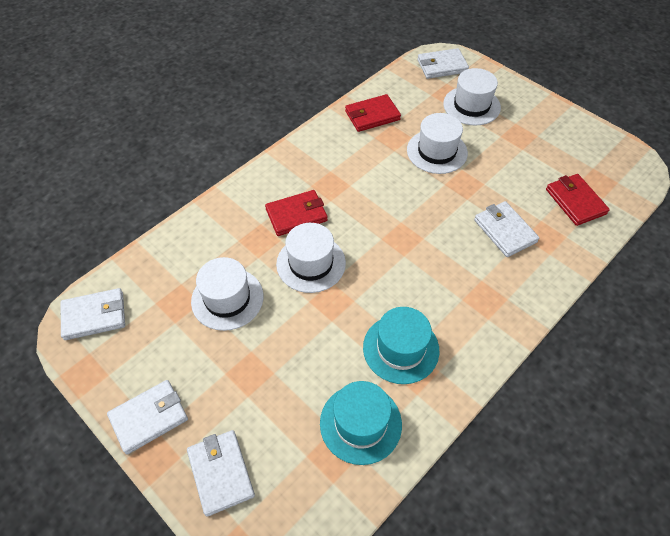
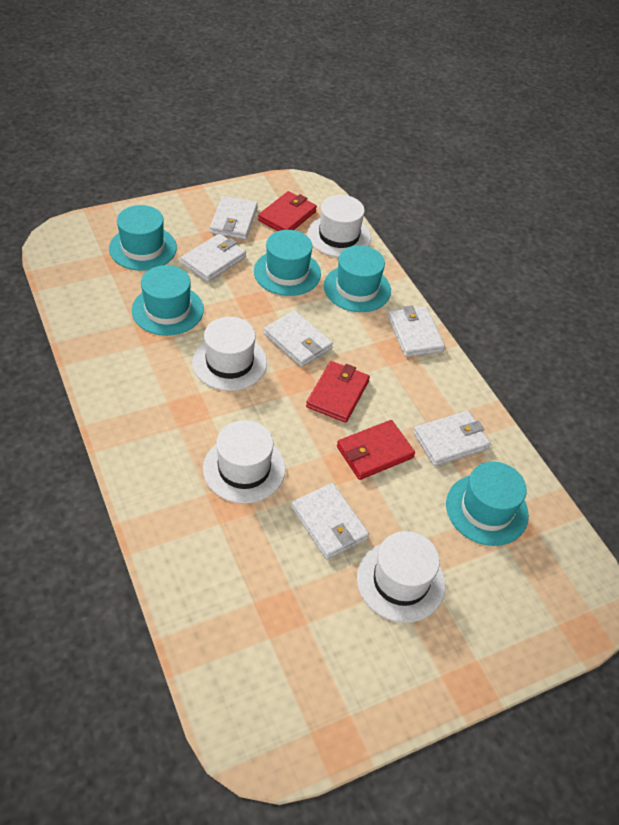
turquoise hat: 2 -> 5
white wallet: 5 -> 6

